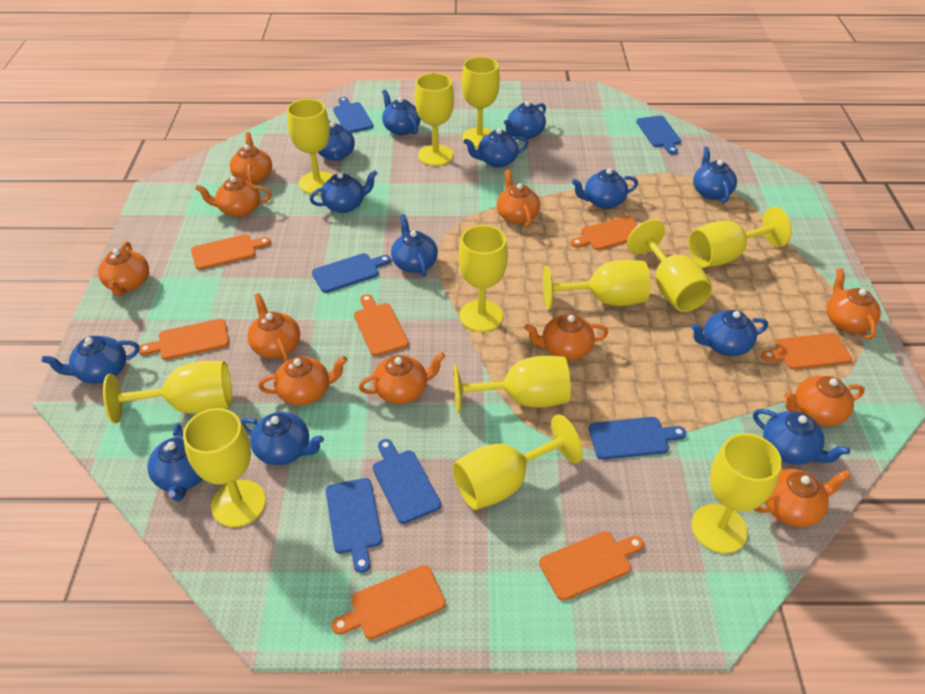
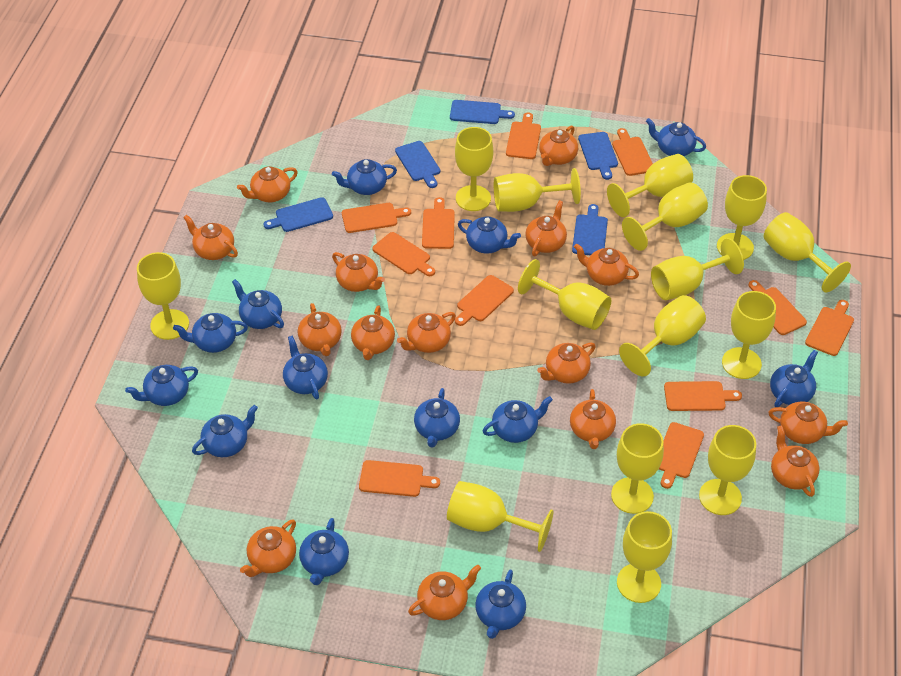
blue cutting board: 6 -> 5
orange cutting board: 7 -> 11
orange teapot: 11 -> 15
yellow goblet: 12 -> 15

